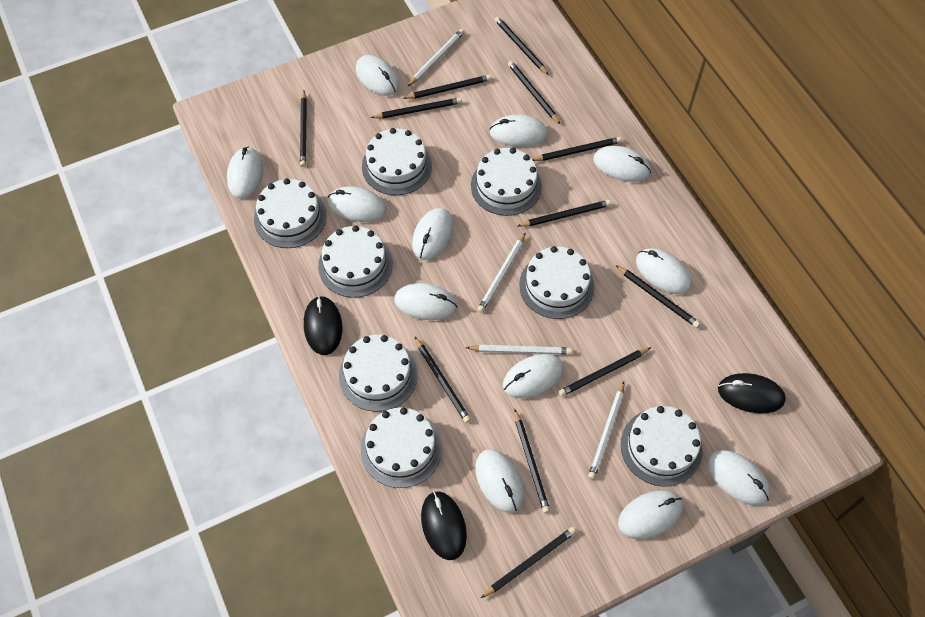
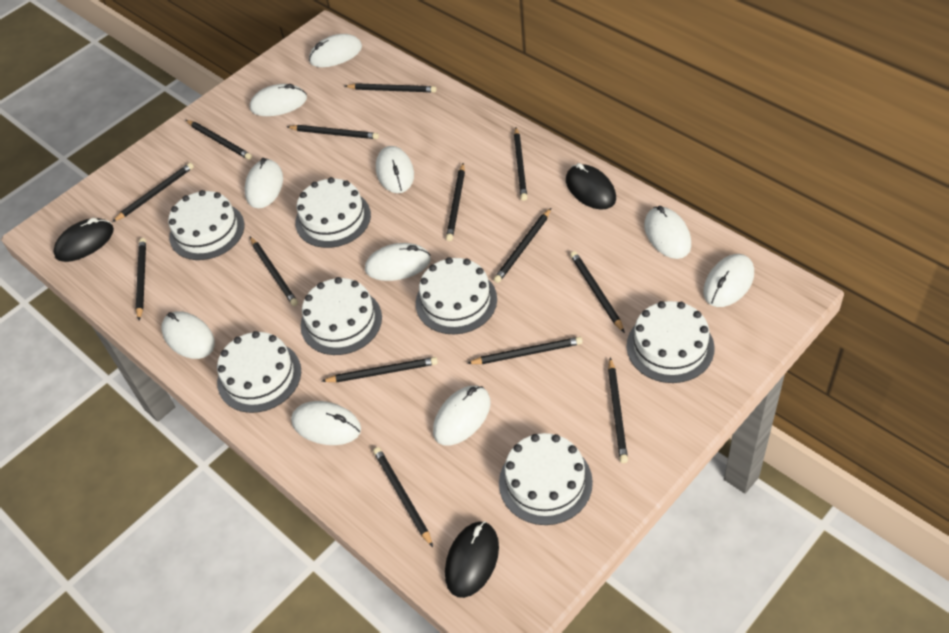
black pencil: 12 -> 14
white cake: 8 -> 7
white mouse: 12 -> 10
white pencil: 4 -> 0

